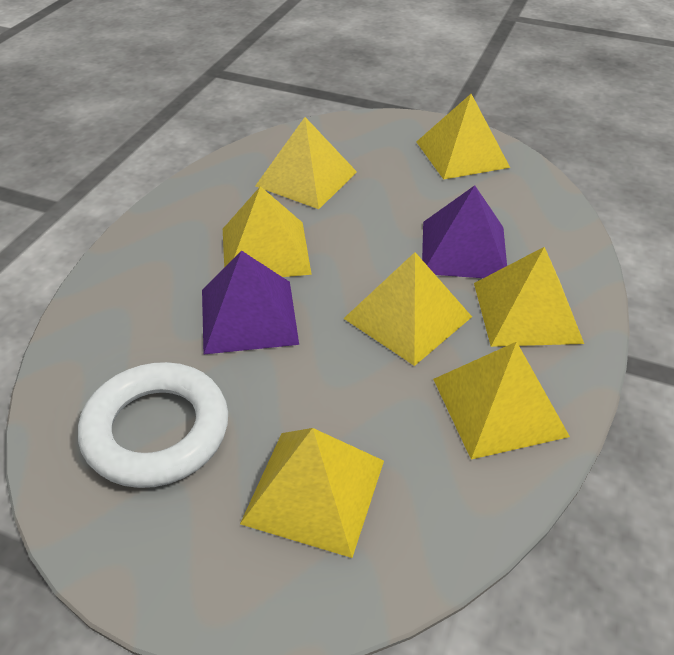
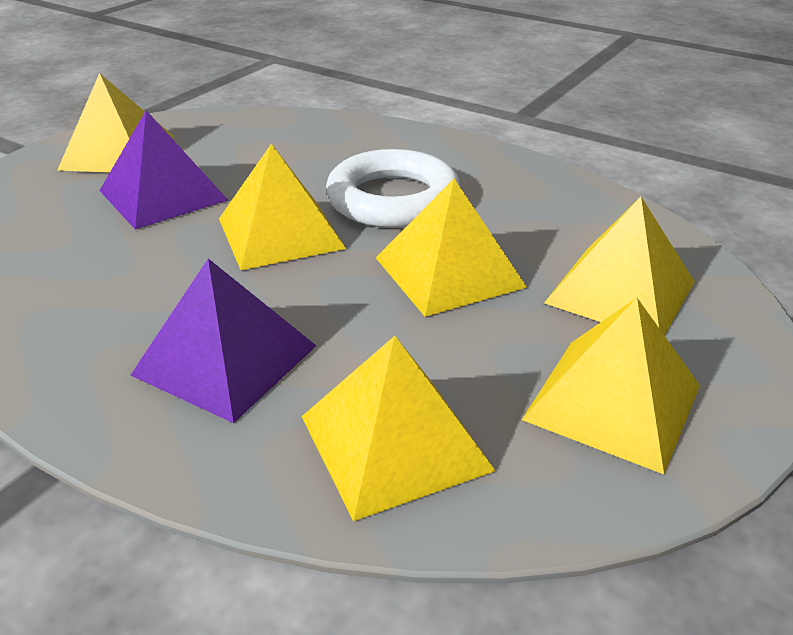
yellow pyramid: 7 -> 6

